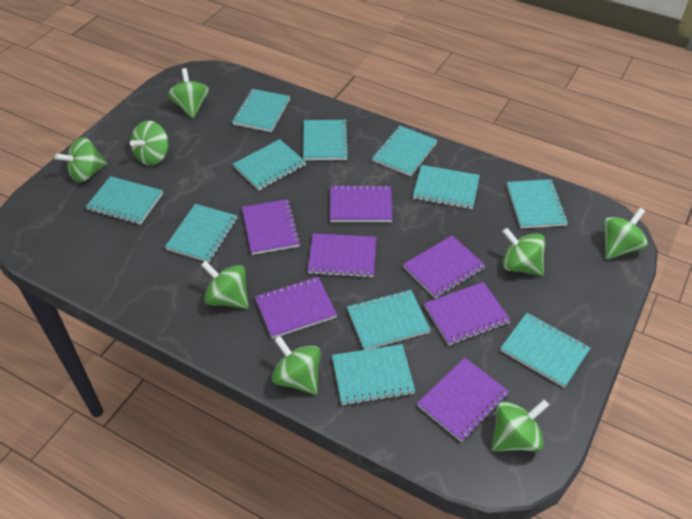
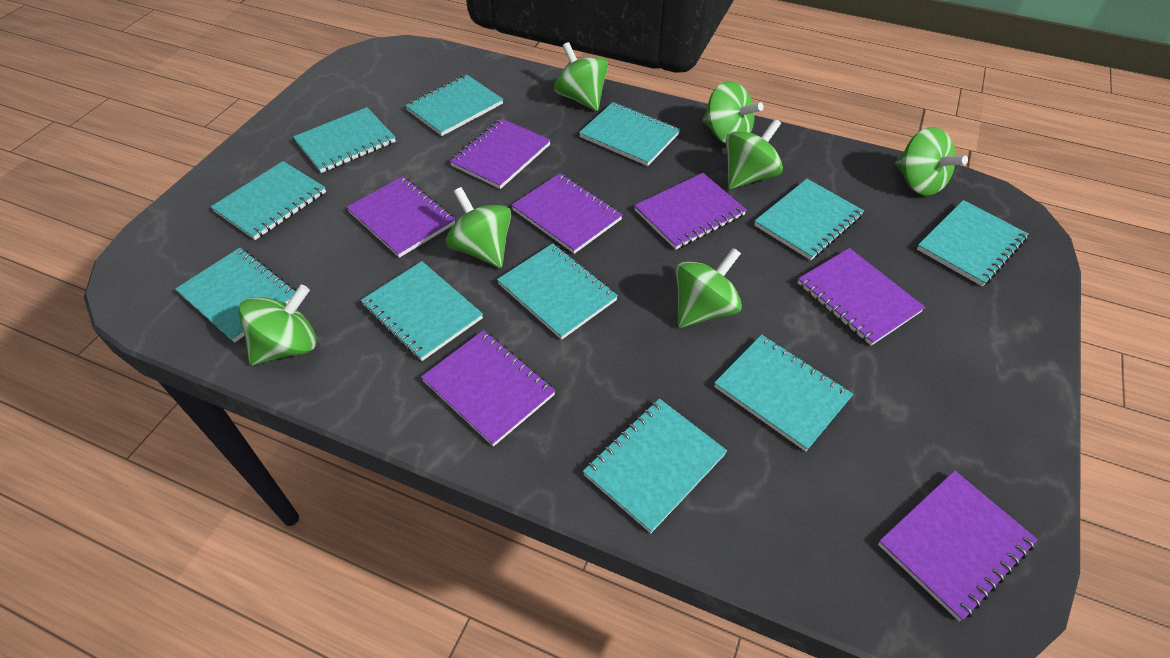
green spinning top: 8 -> 7

